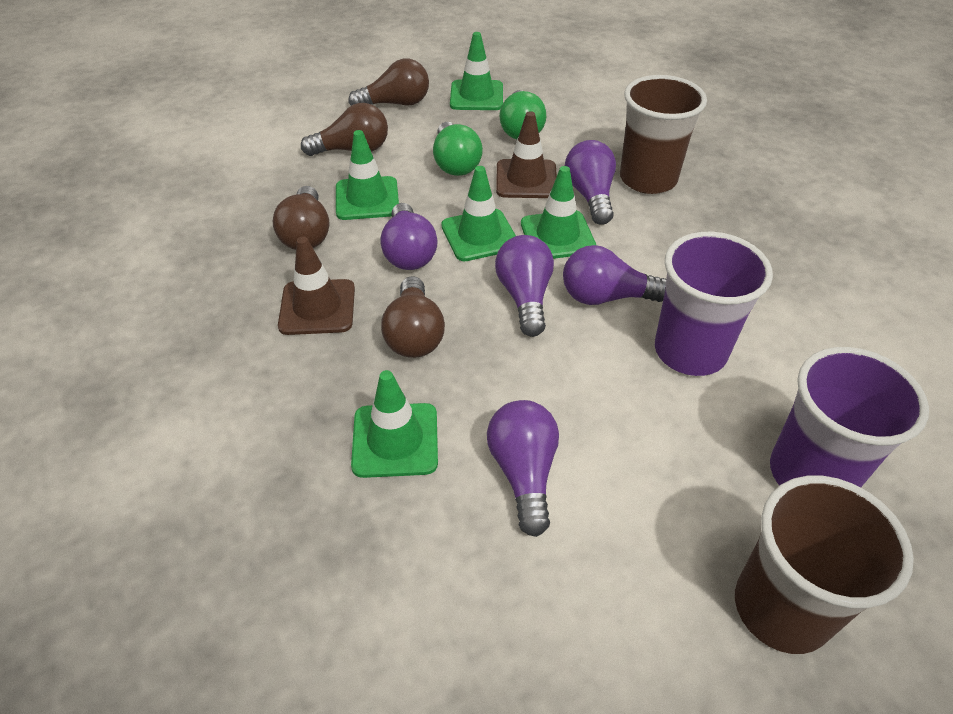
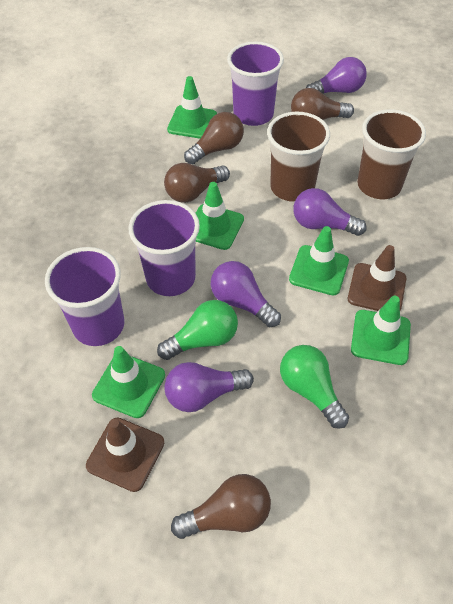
purple cup: 2 -> 3
purple light bulb: 5 -> 4

